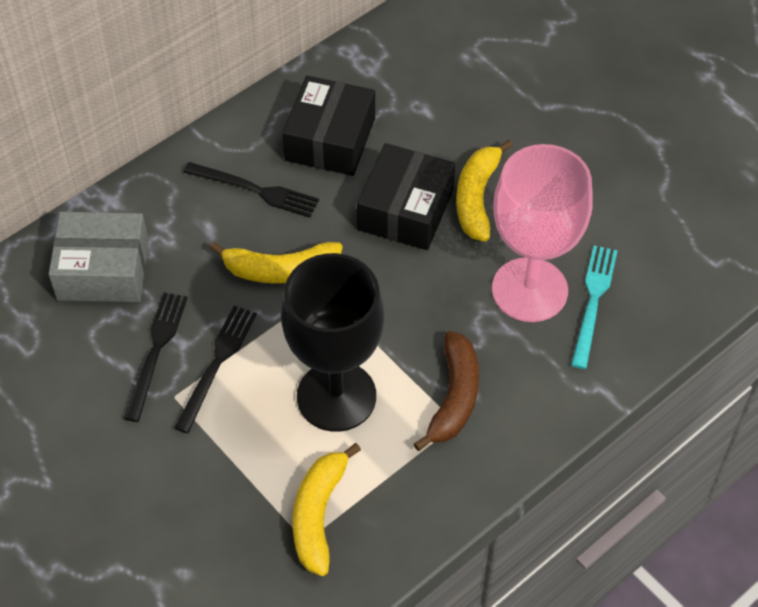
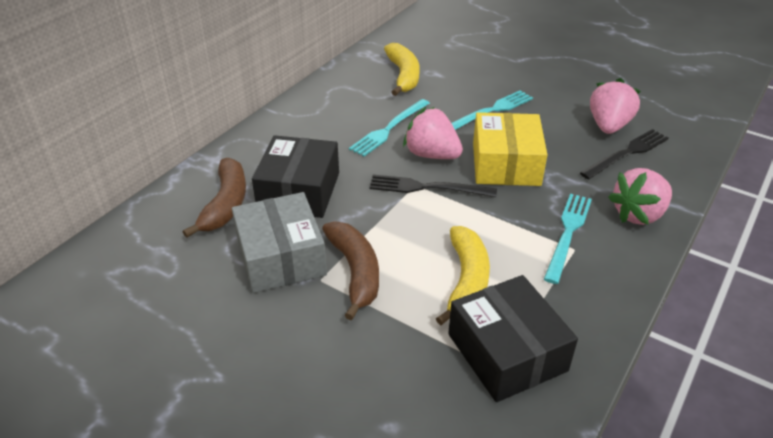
black fork: 3 -> 2
black goblet: 1 -> 0
brown banana: 1 -> 2
pink goblet: 1 -> 0
pink strawberry: 0 -> 3
turquoise fork: 1 -> 3
yellow banana: 3 -> 2
yellow box: 0 -> 1

